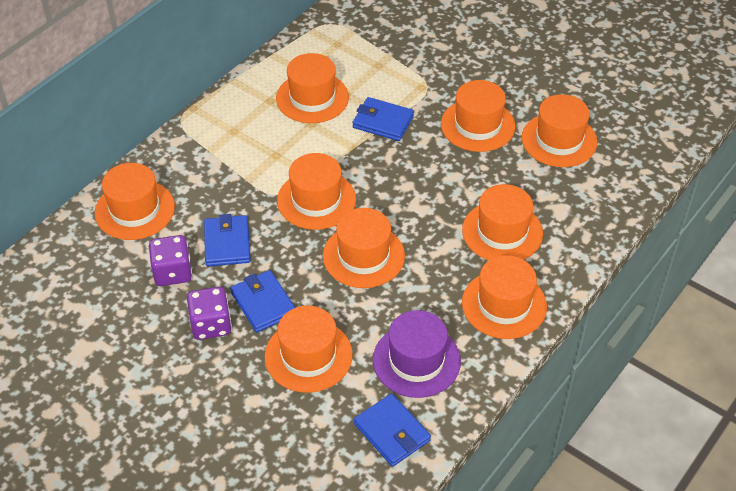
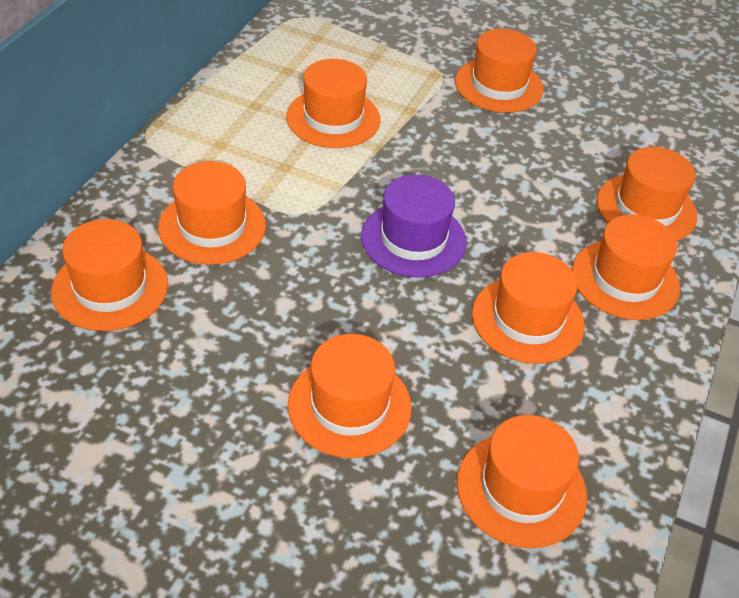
blue wallet: 4 -> 0
purple dice: 2 -> 0

